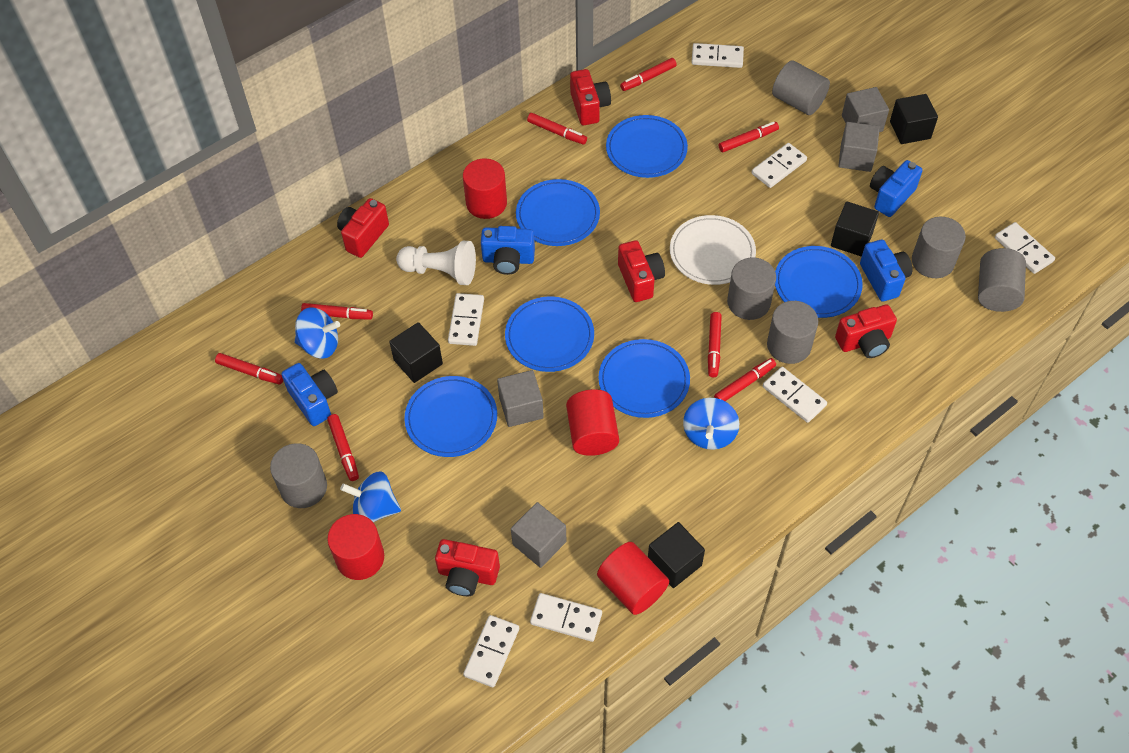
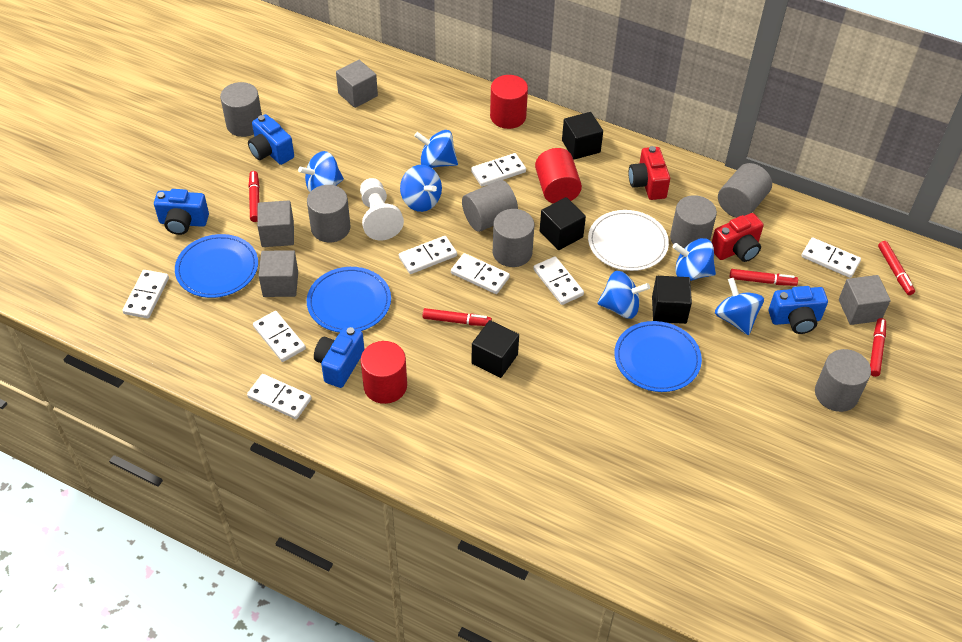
blue plate: 6 -> 3
blue spinning top: 3 -> 6
grey cylinder: 6 -> 7
red camera: 5 -> 2
red cylinder: 4 -> 3
red marker: 8 -> 5
white domino: 7 -> 8

